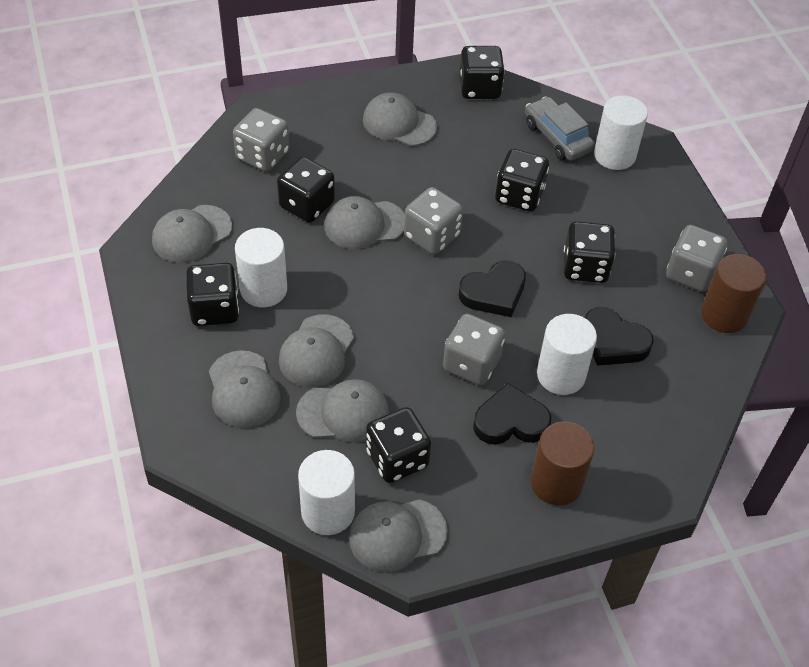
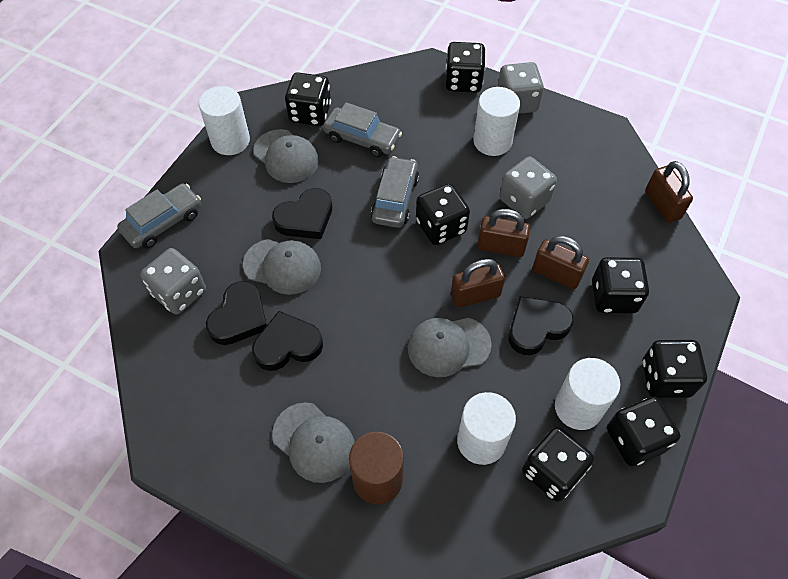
black dice: 6 -> 7
black heart: 3 -> 4
brown cylinder: 2 -> 1
brown padlock: 0 -> 4
grey cap: 7 -> 4
grey car: 1 -> 3
grey dice: 4 -> 3

